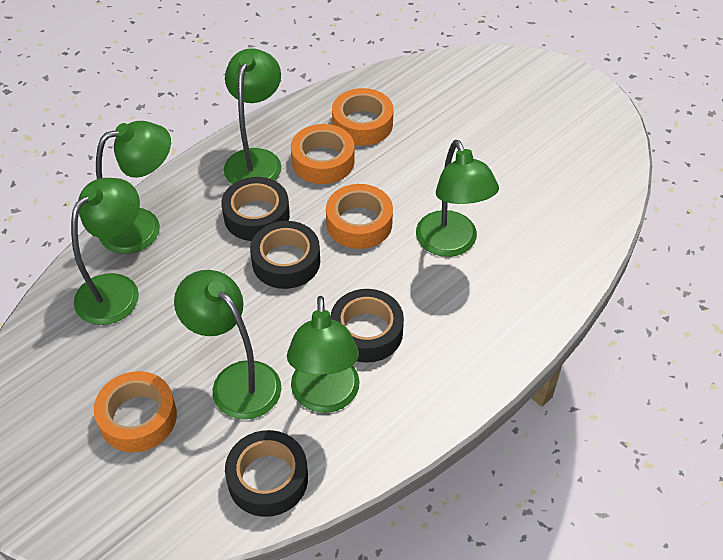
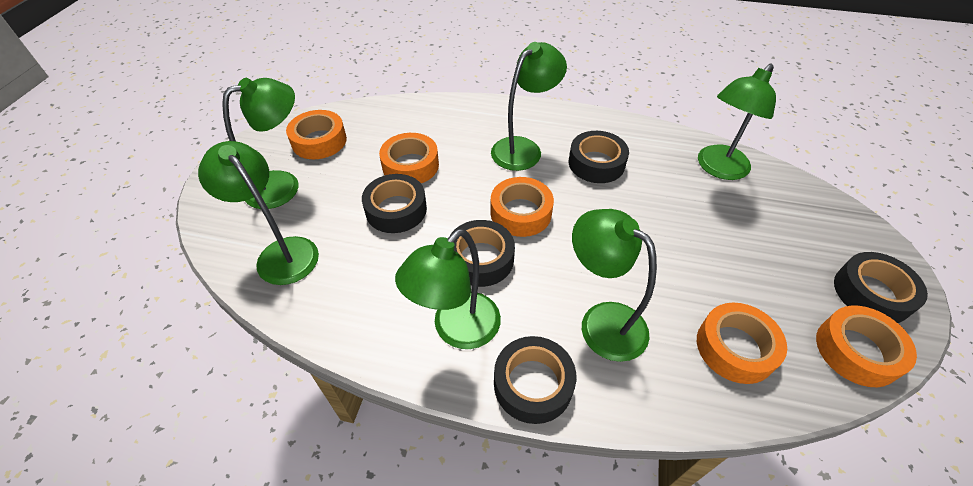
black tape: 4 -> 5
orange tape: 4 -> 5

